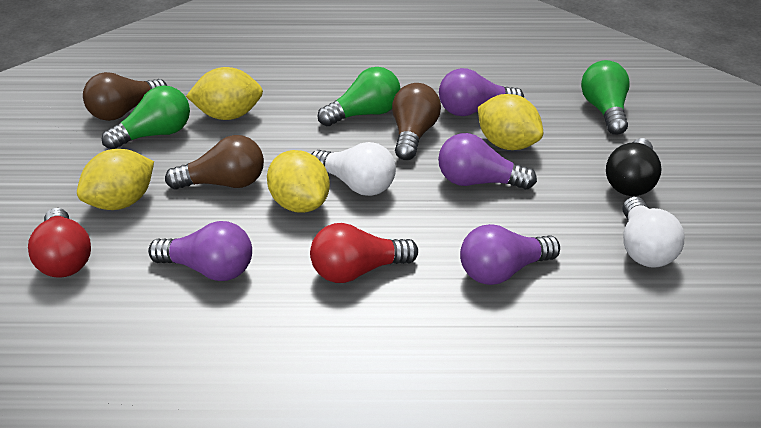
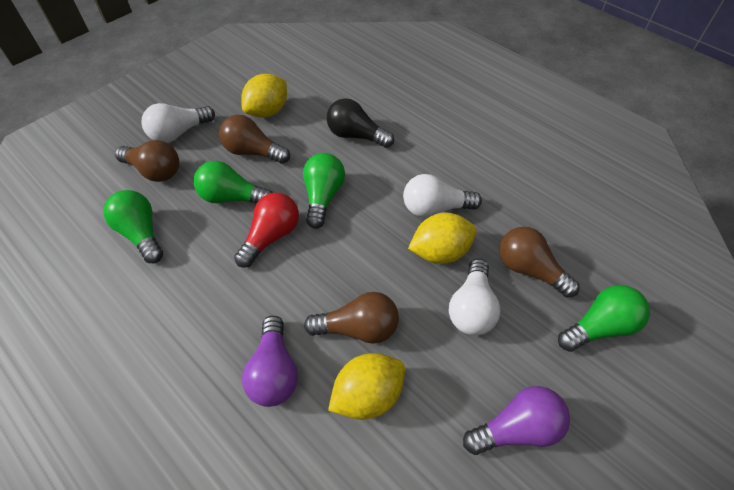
brown light bulb: 3 -> 4
green light bulb: 3 -> 4
purple light bulb: 4 -> 2
red light bulb: 2 -> 1
white light bulb: 2 -> 3
yellow lemon: 4 -> 3

